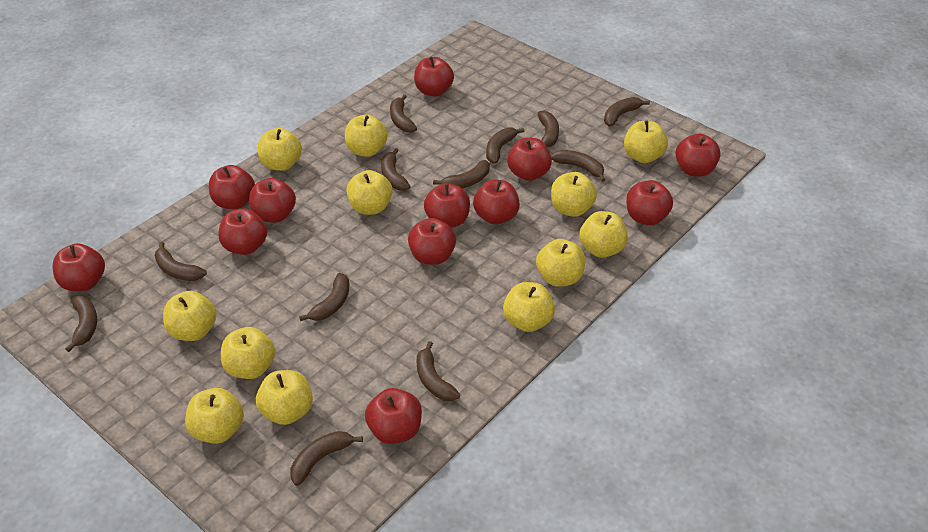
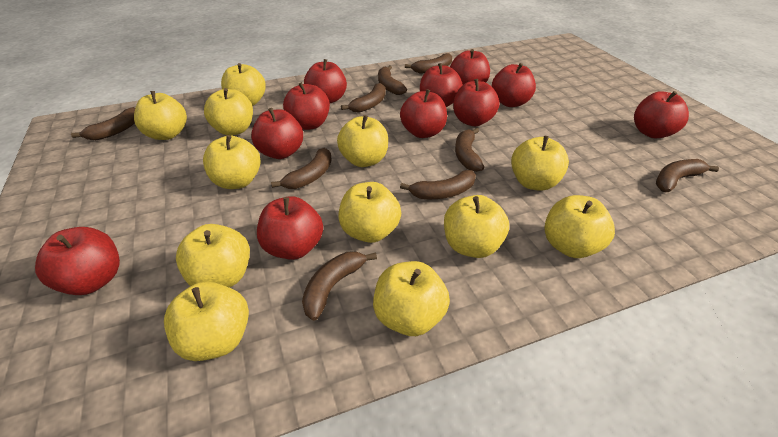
brown banana: 12 -> 9
red apple: 12 -> 11

